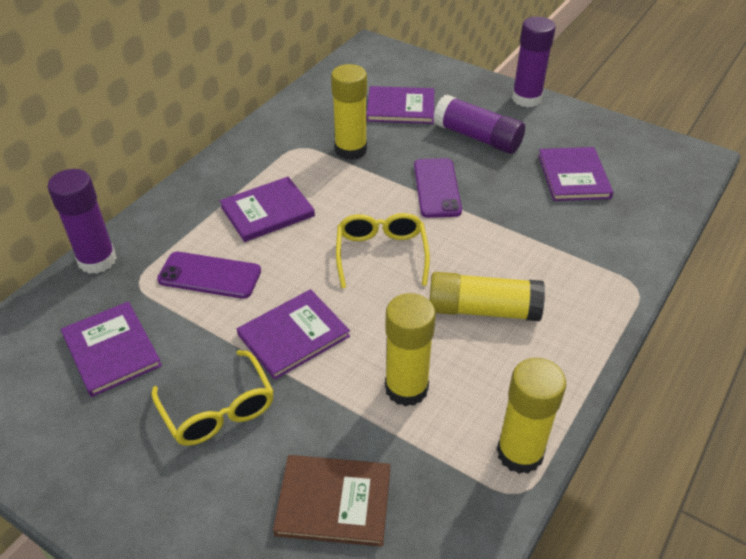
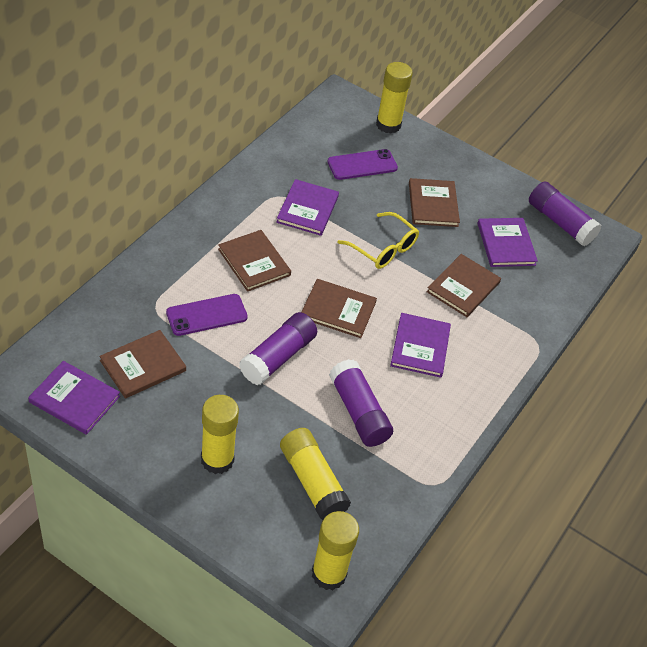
brown book: 1 -> 5
purple book: 5 -> 4
yellow glasses: 2 -> 1

